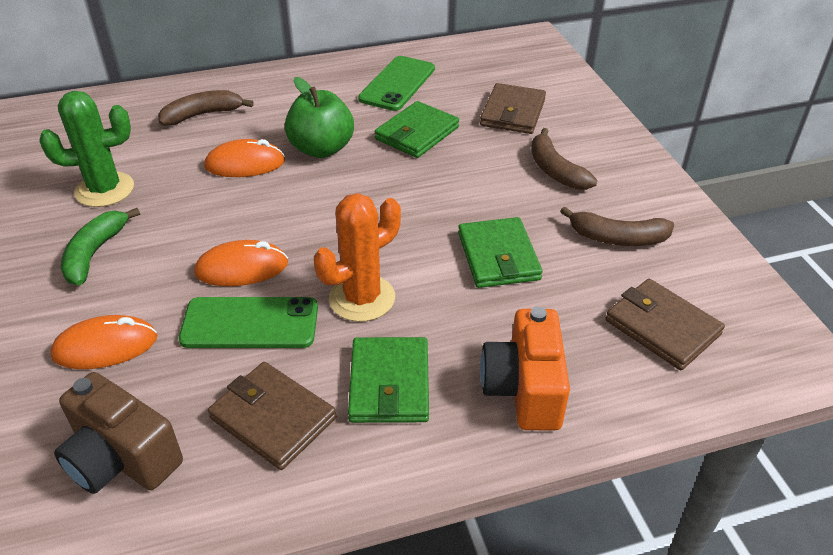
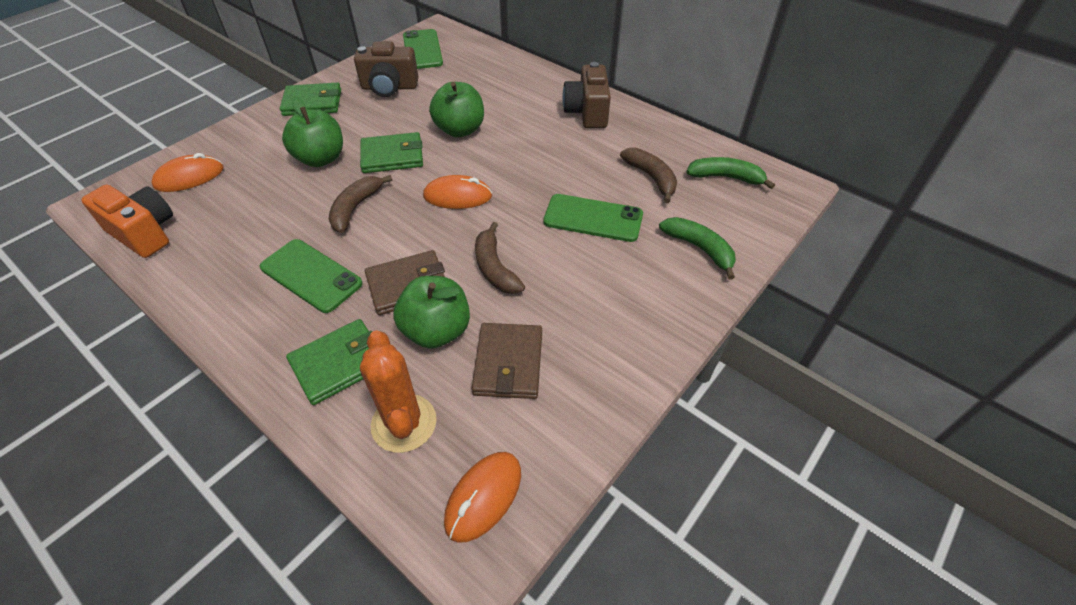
brown camera: 1 -> 2
brown wallet: 3 -> 2
green apple: 1 -> 3
green banana: 1 -> 2
green cactus: 1 -> 0
green phone: 2 -> 3

